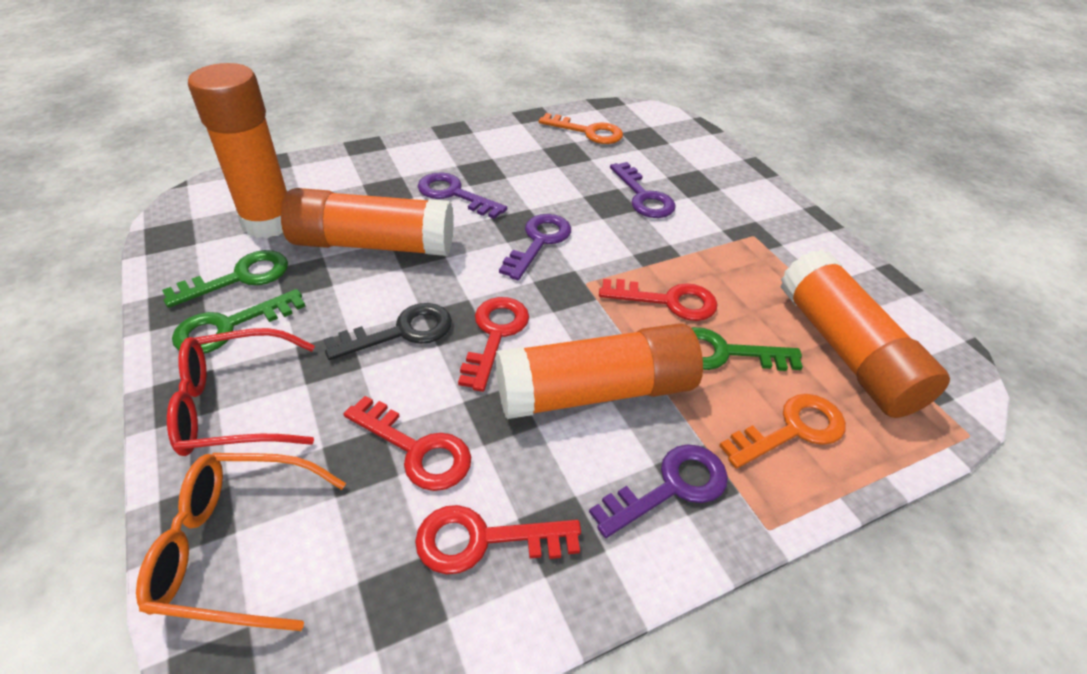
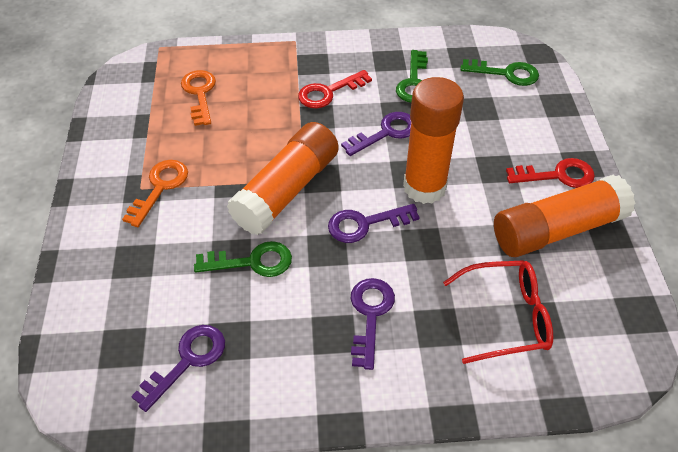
black key: 1 -> 0
orange glasses: 1 -> 0
orange glue stick: 4 -> 3
red key: 4 -> 2

